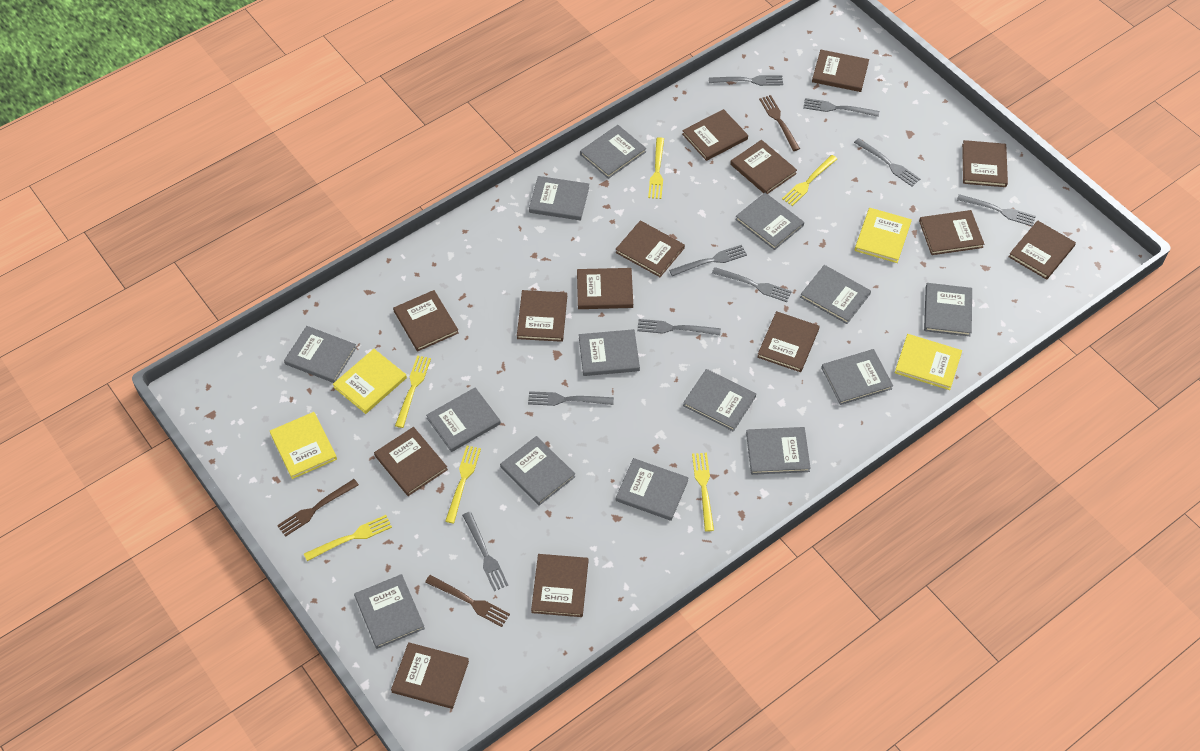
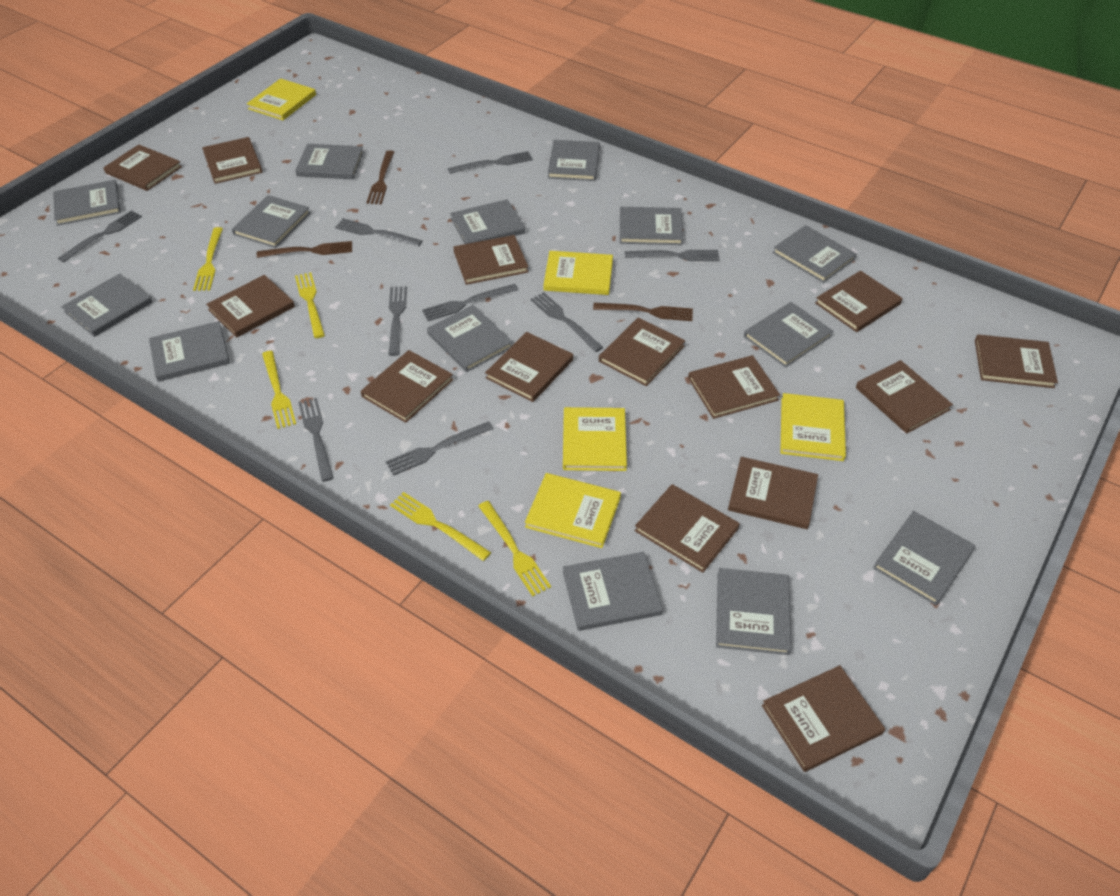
yellow book: 4 -> 5
yellow fork: 6 -> 5

